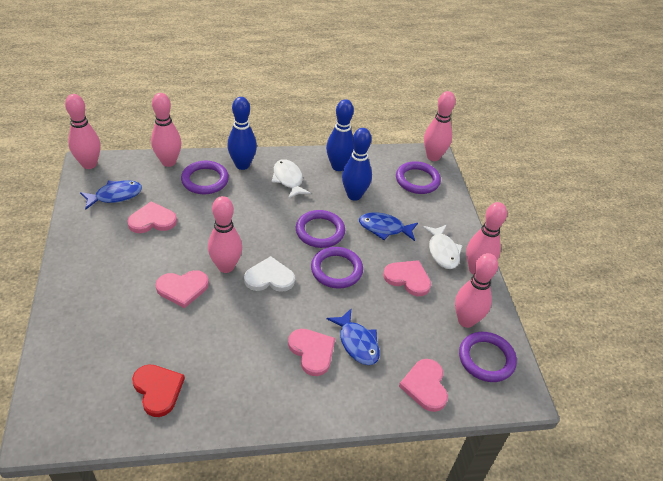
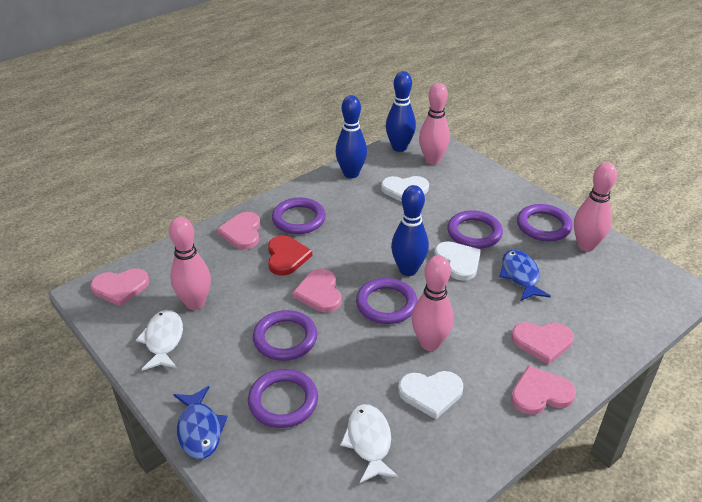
blue fish: 3 -> 2
pink bowling pin: 6 -> 4
purple ring: 5 -> 6
white heart: 1 -> 3

